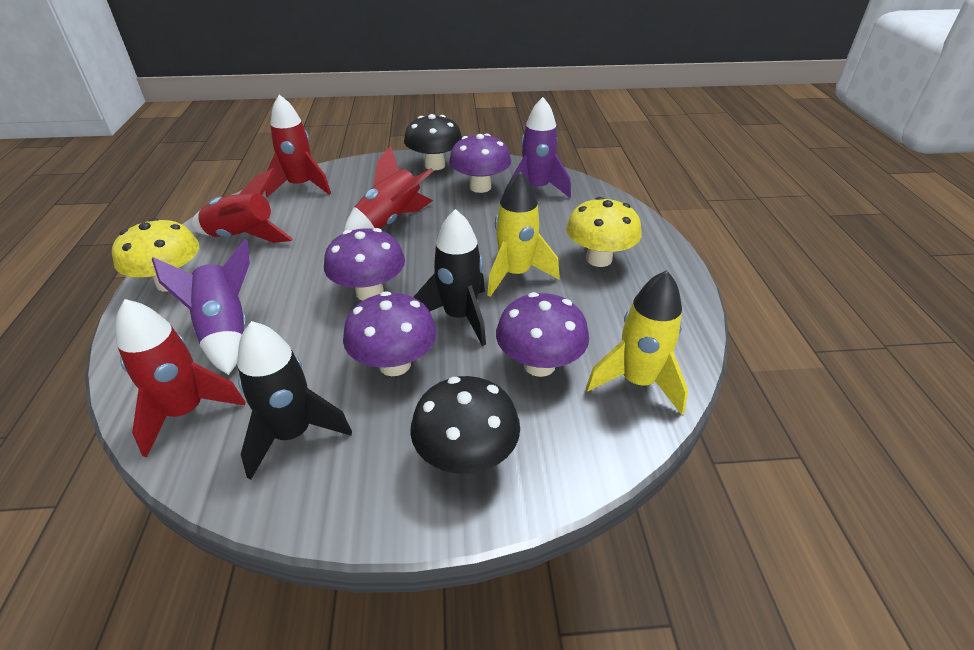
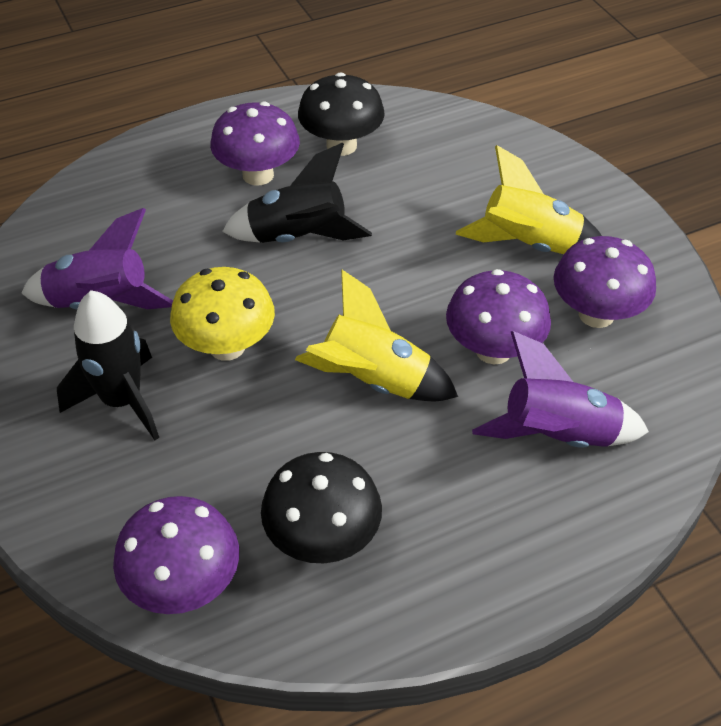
red rocket: 4 -> 0
yellow mushroom: 2 -> 1

